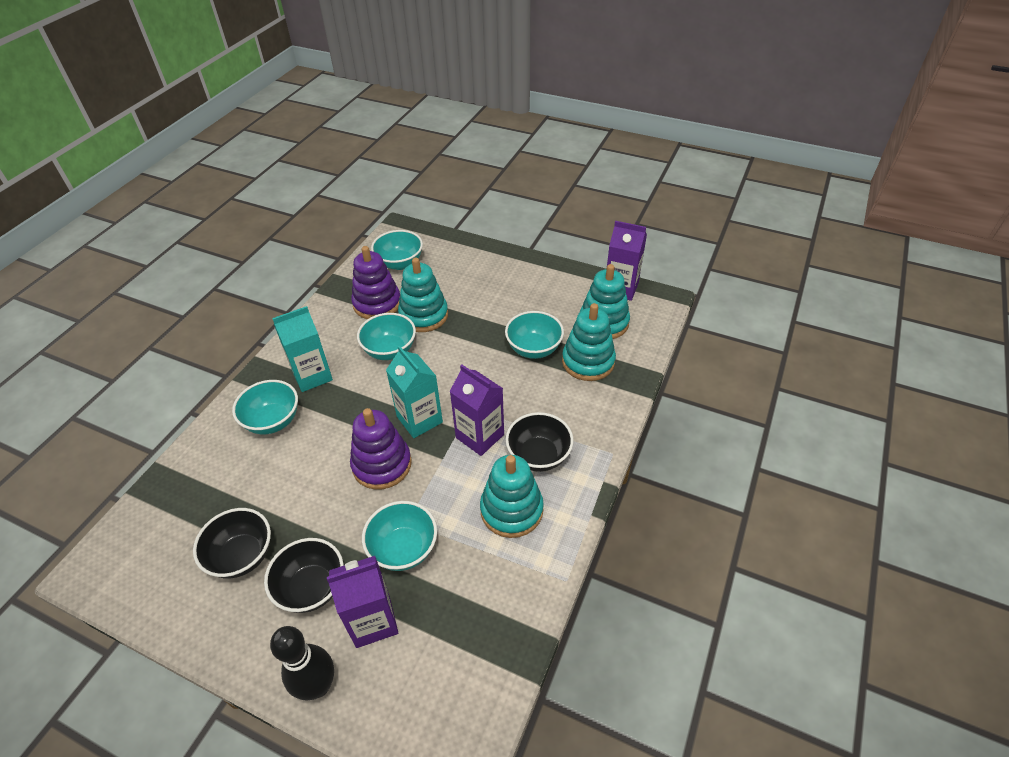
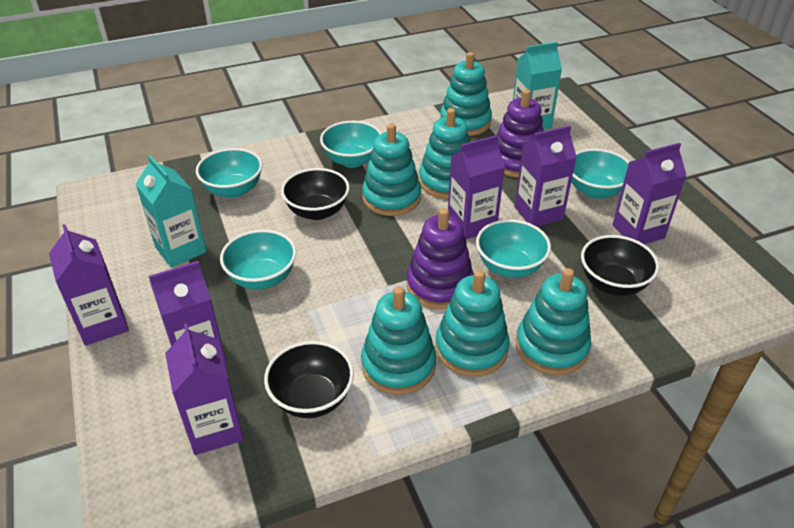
black bowling pin: 1 -> 0
purple carton: 3 -> 6
turquoise stacking toy: 4 -> 6

